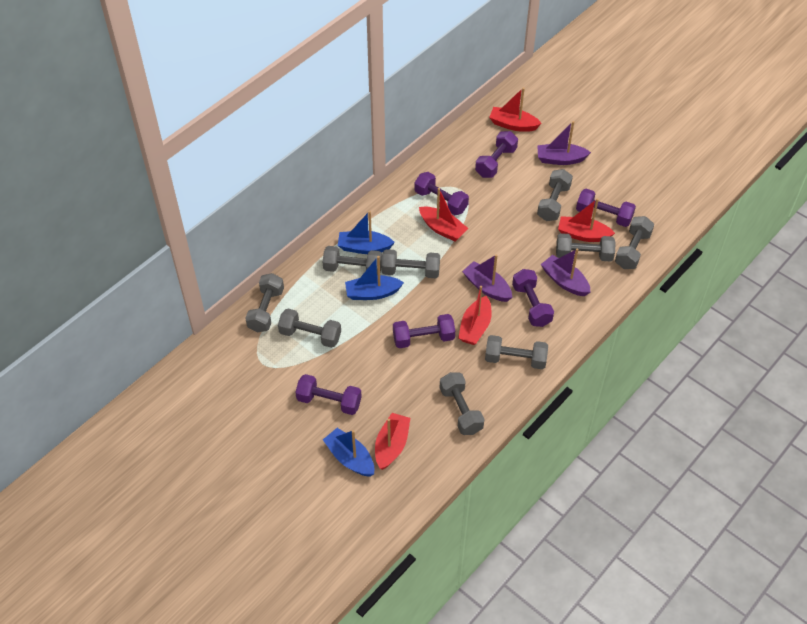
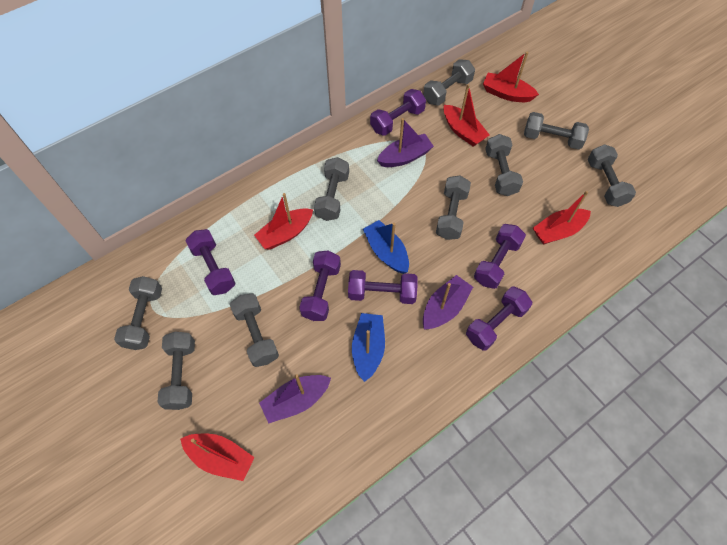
blue boat: 3 -> 2

